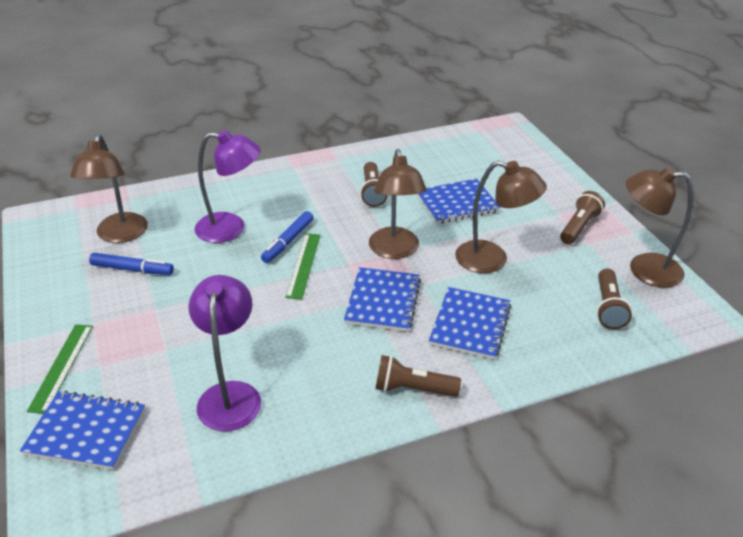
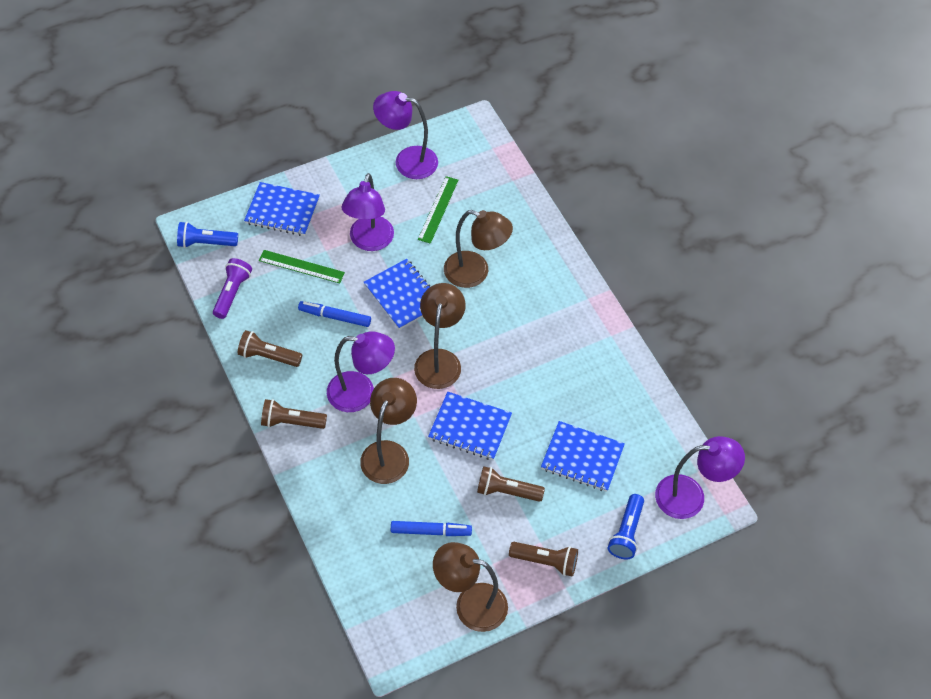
blue flashlight: 0 -> 2
purple flashlight: 0 -> 1
purple lamp: 2 -> 4

